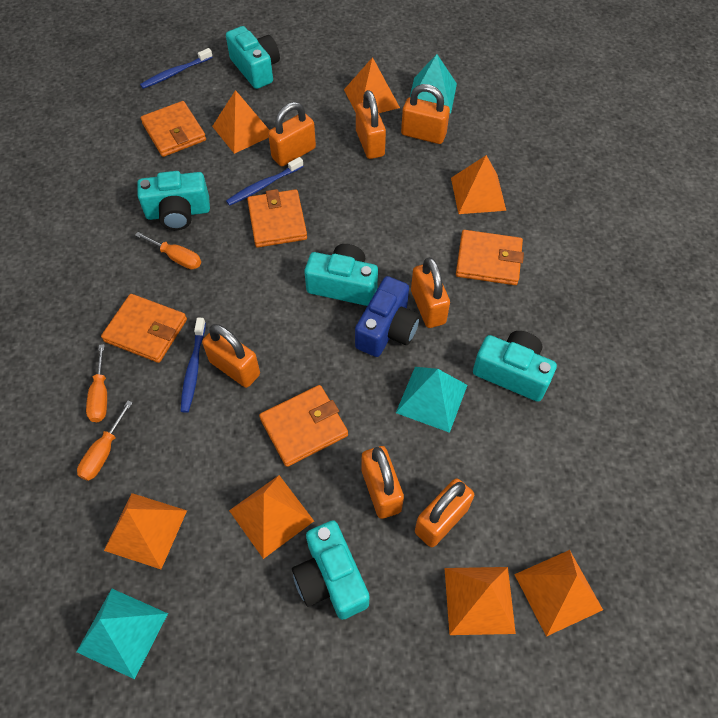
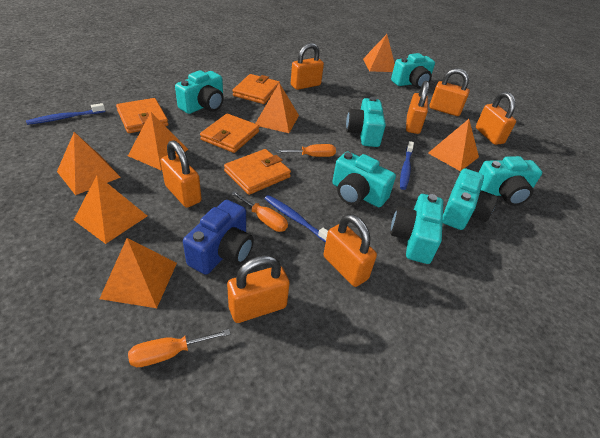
orange wallet: 5 -> 4
turquoise camera: 5 -> 7
turquoise pyramid: 3 -> 0

